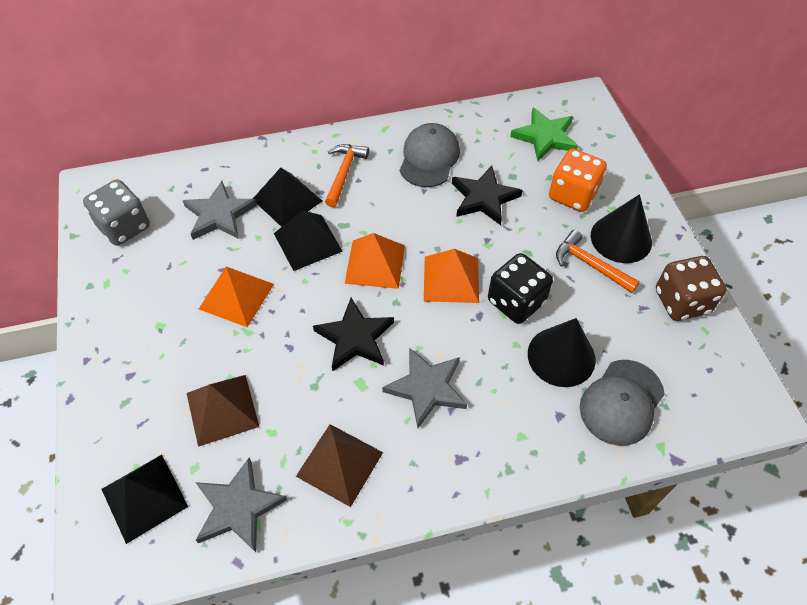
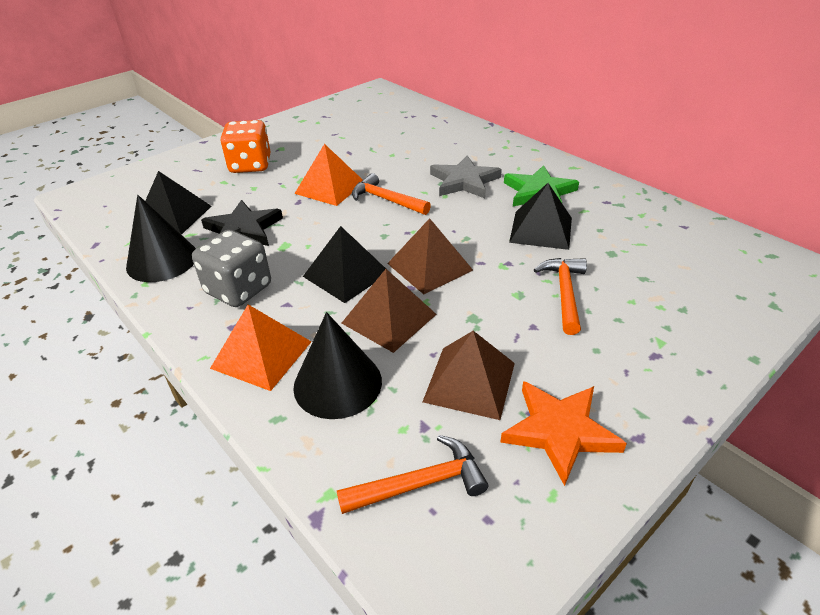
black dice: 1 -> 0
black star: 2 -> 1
brown dice: 1 -> 0
brown pyramid: 2 -> 3
grey cap: 2 -> 0
grey star: 3 -> 1
orange hammer: 2 -> 3
orange pyramid: 3 -> 2
orange star: 0 -> 1

